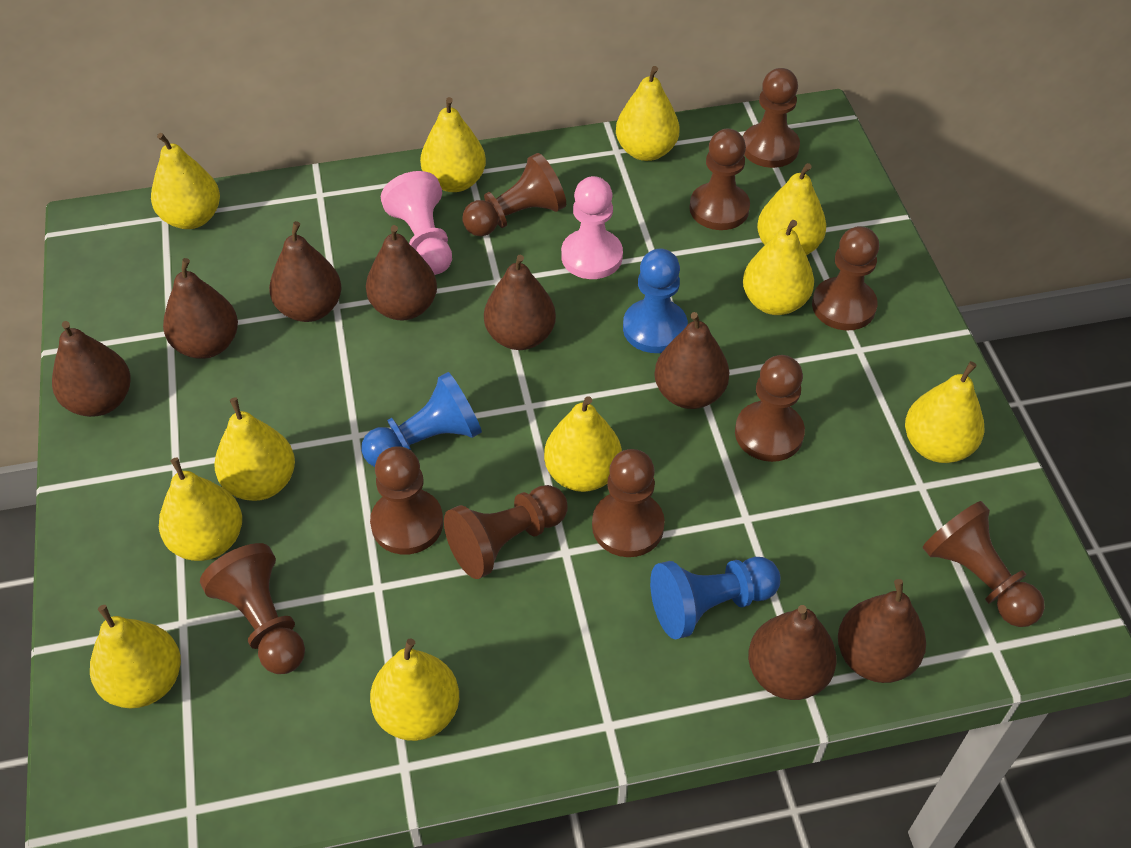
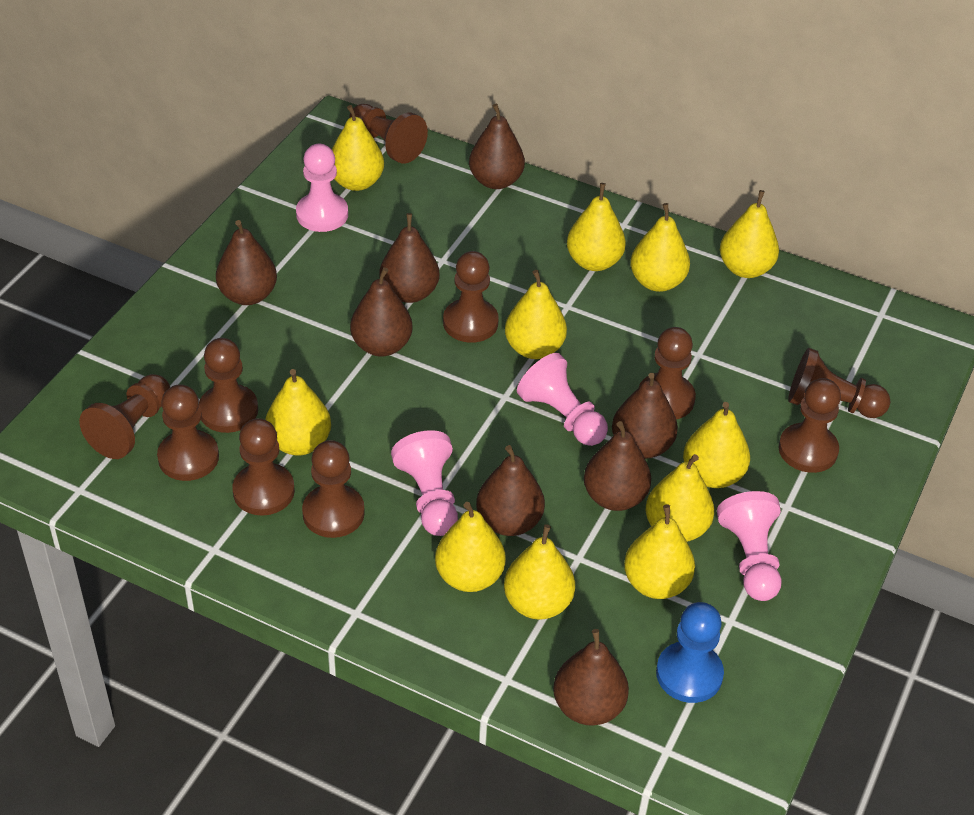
blue pawn: 3 -> 1
pink pawn: 2 -> 4

